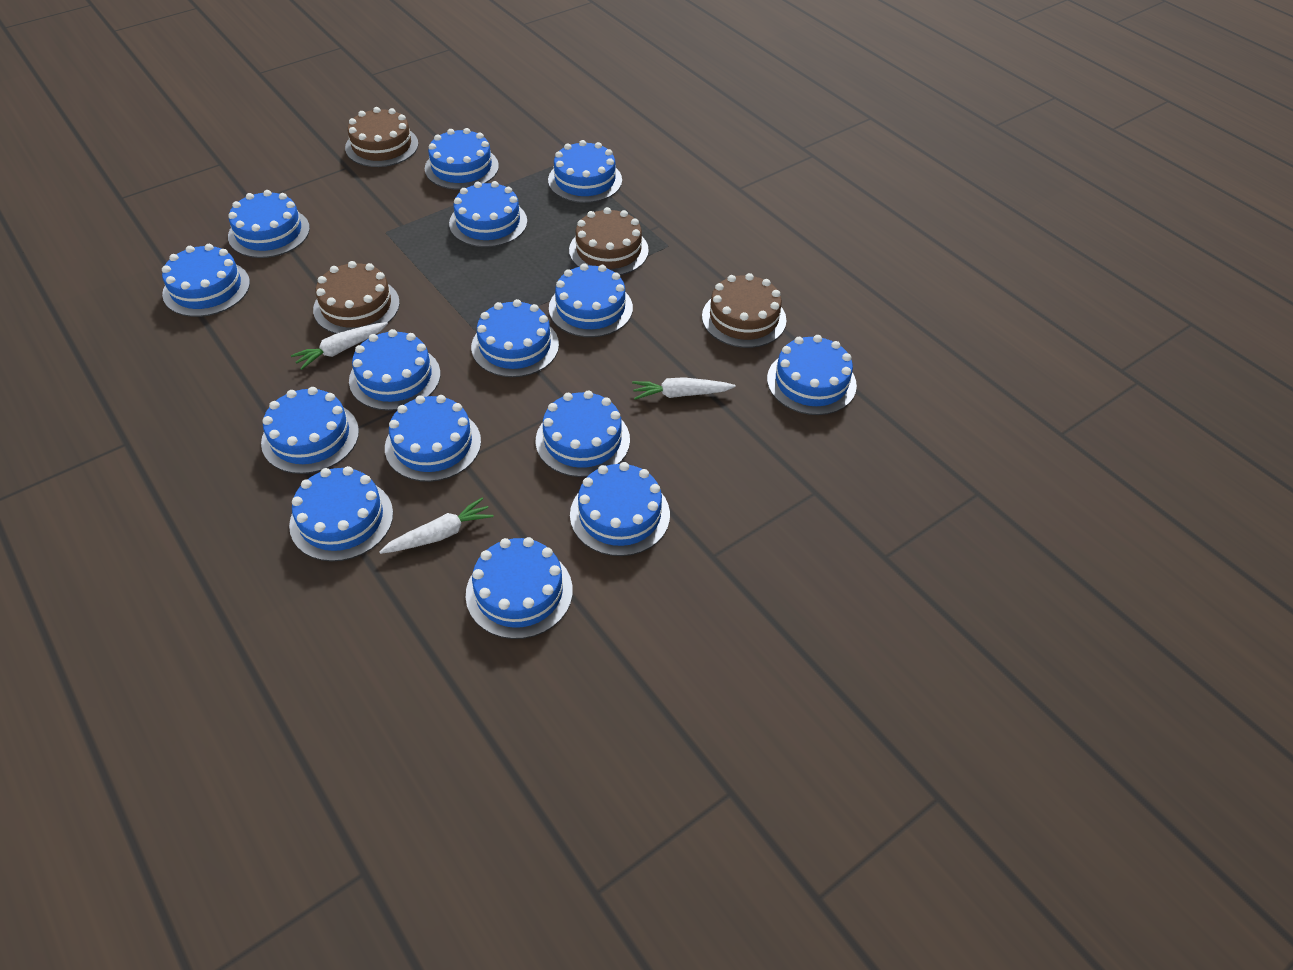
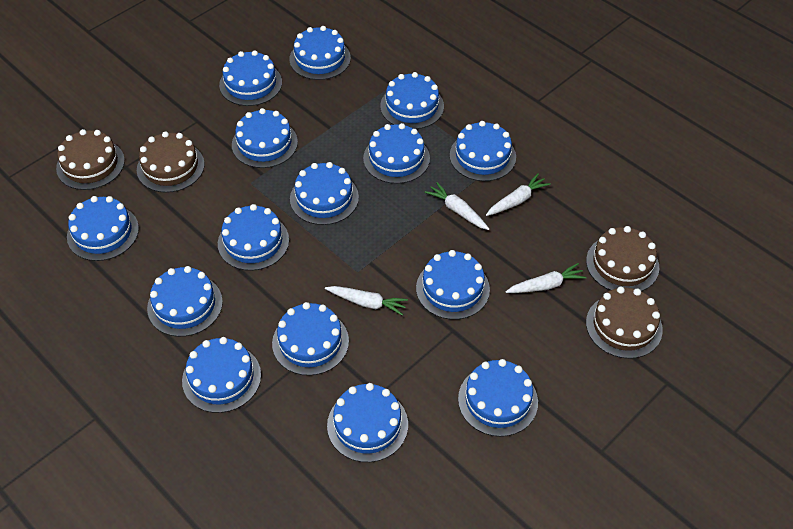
white carrot: 3 -> 4

